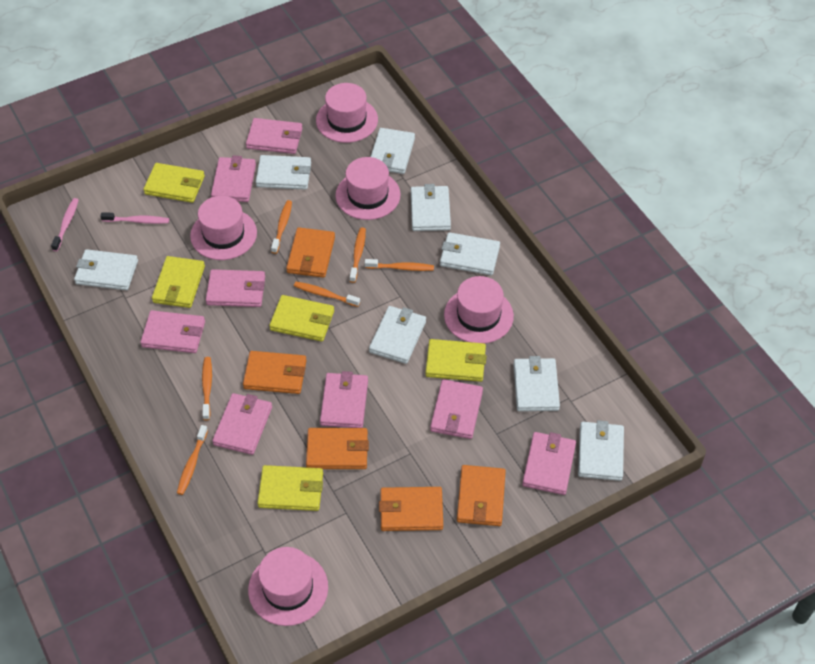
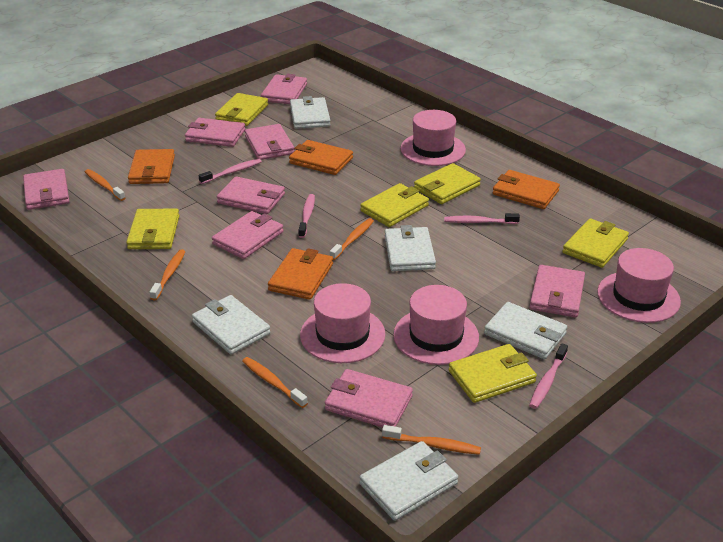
orange toothbrush: 6 -> 5
orange wallet: 5 -> 4
pink hat: 5 -> 4
pink toothbrush: 2 -> 4
white wallet: 8 -> 5
yellow wallet: 5 -> 6

